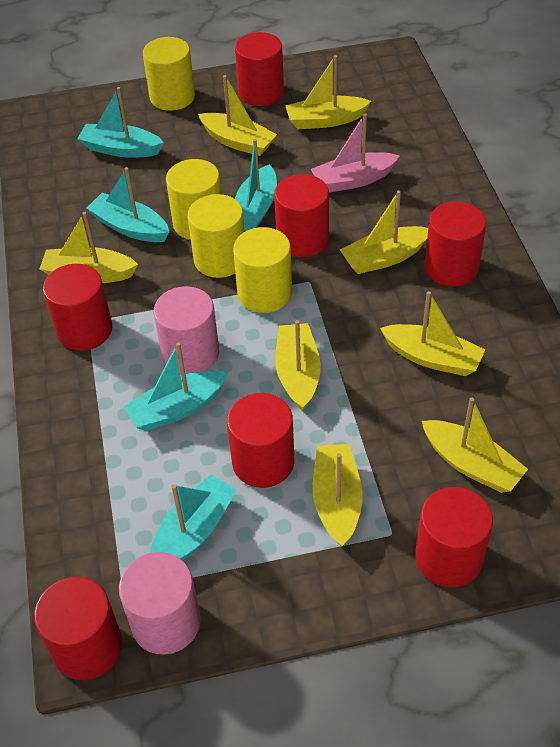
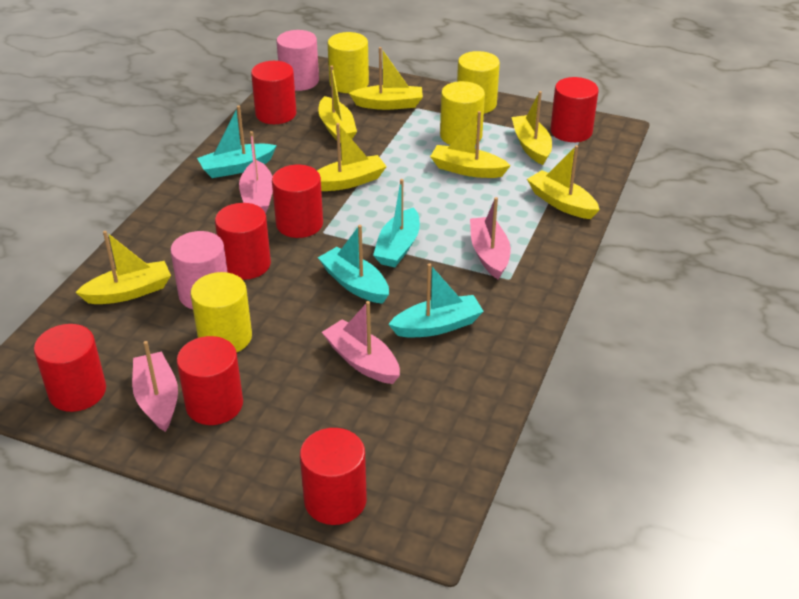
pink boat: 1 -> 4
turquoise boat: 5 -> 4
yellow boat: 8 -> 7

